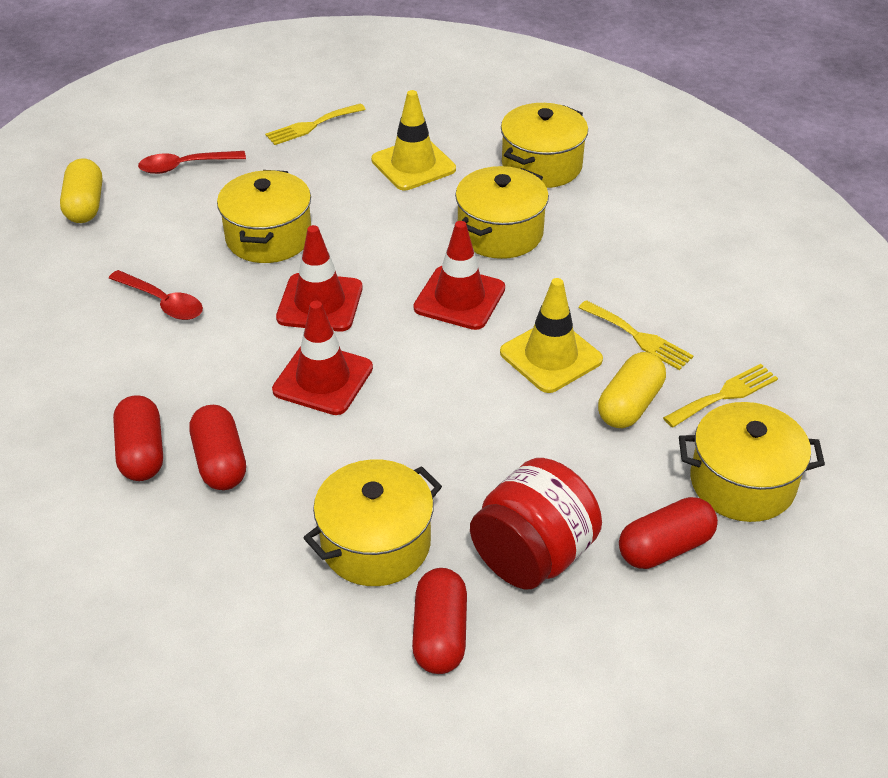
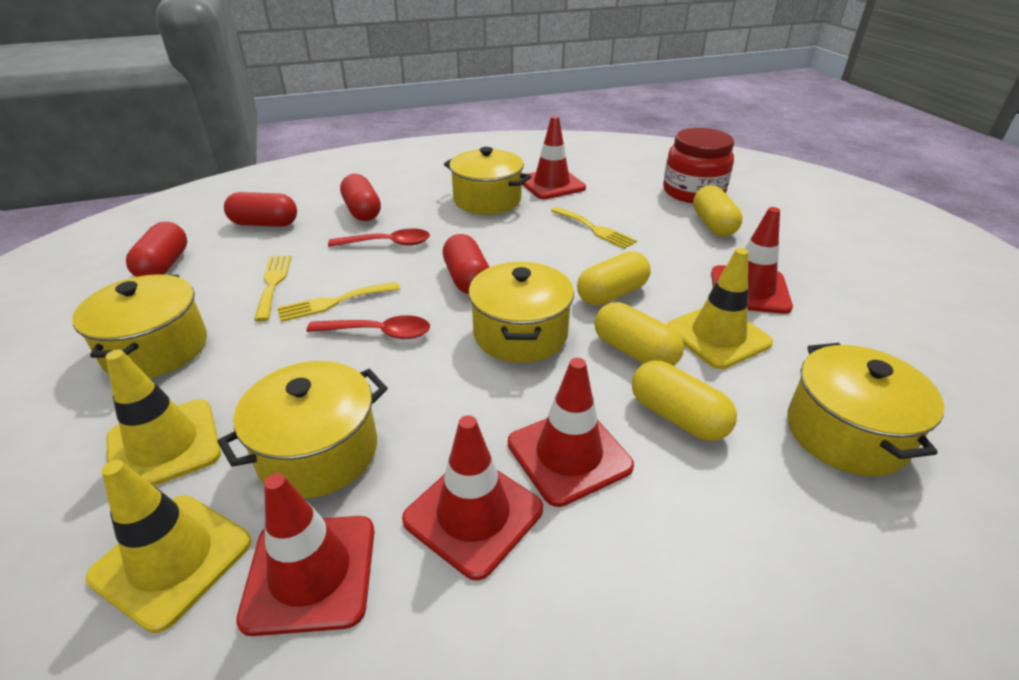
red traffic cone: 3 -> 5
yellow capsule: 2 -> 4
yellow traffic cone: 2 -> 3

